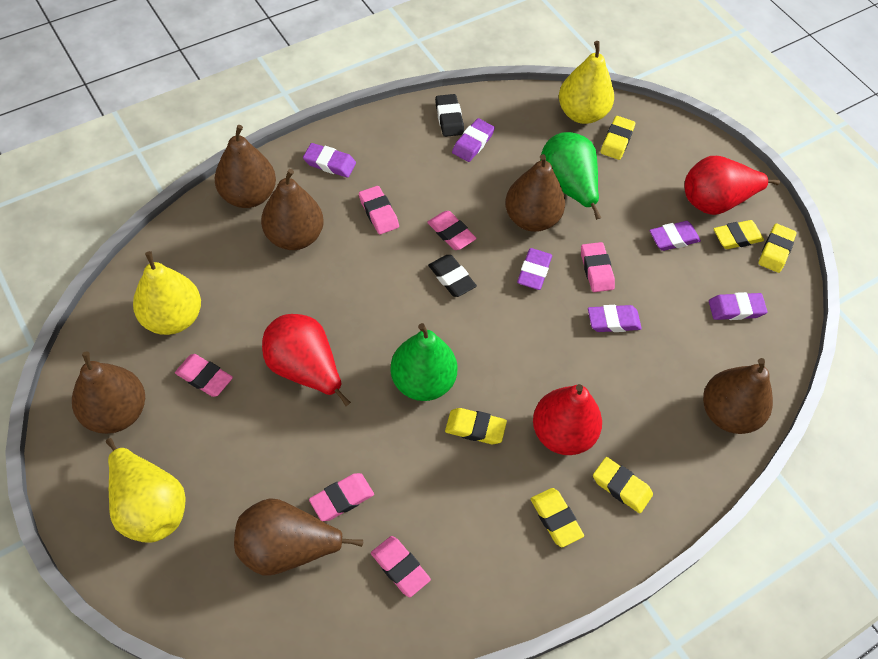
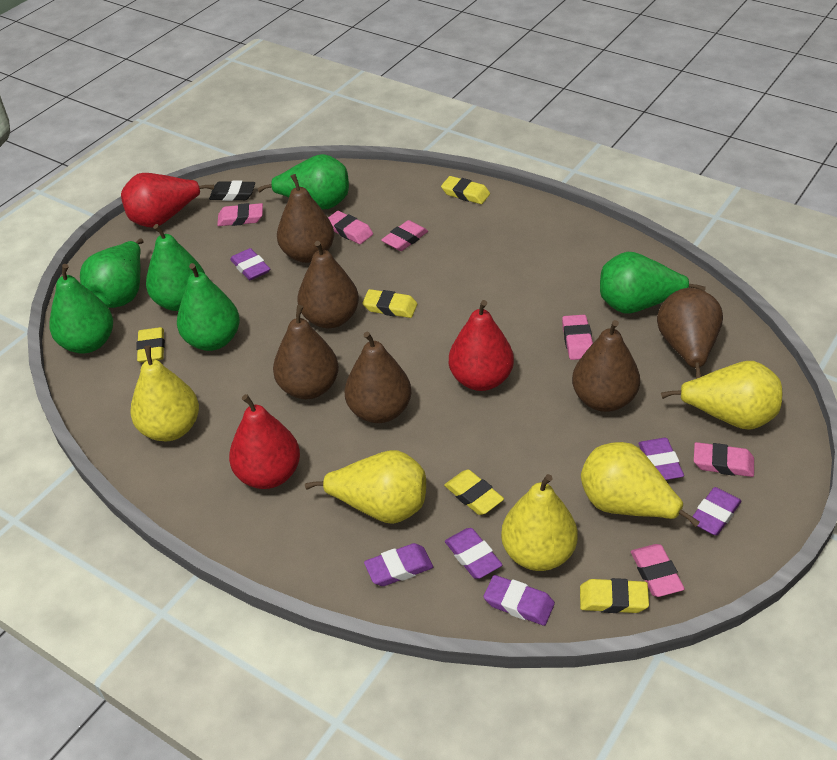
black eraser: 2 -> 1
green pear: 2 -> 6
yellow eraser: 6 -> 5
yellow pear: 3 -> 5

